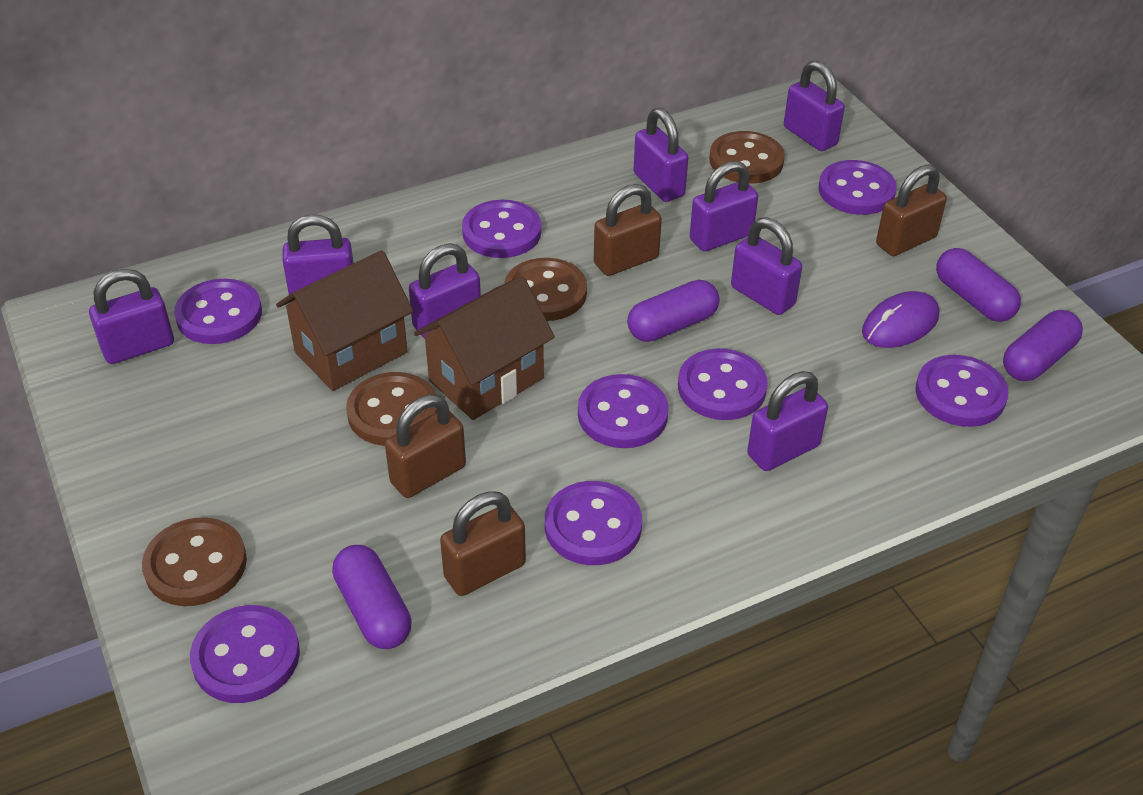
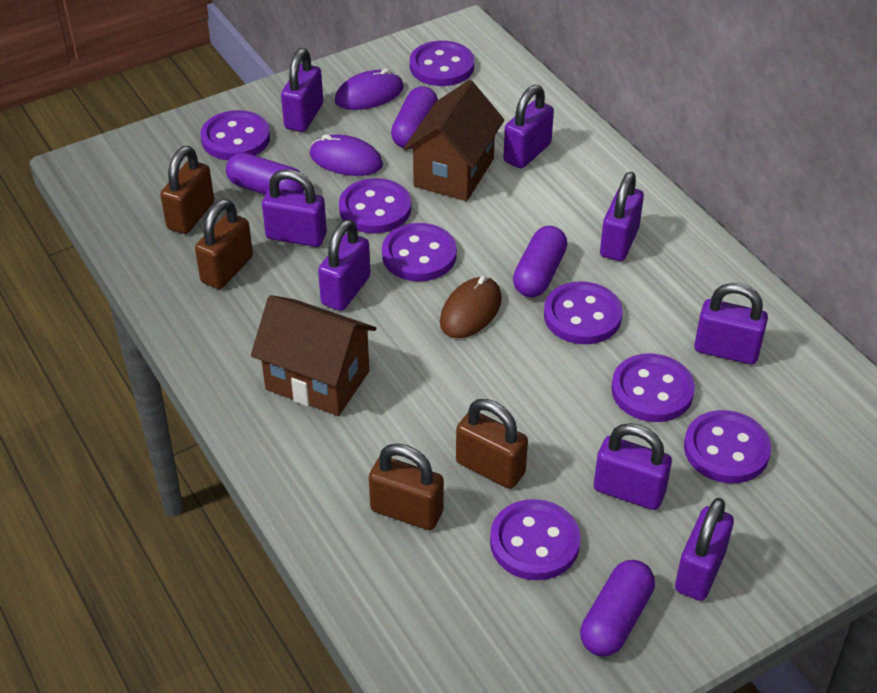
brown button: 4 -> 0
brown mouse: 0 -> 1
purple mouse: 1 -> 2

